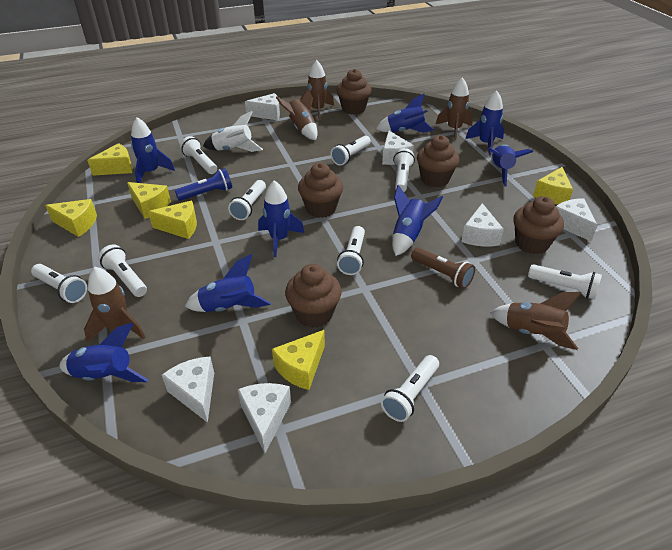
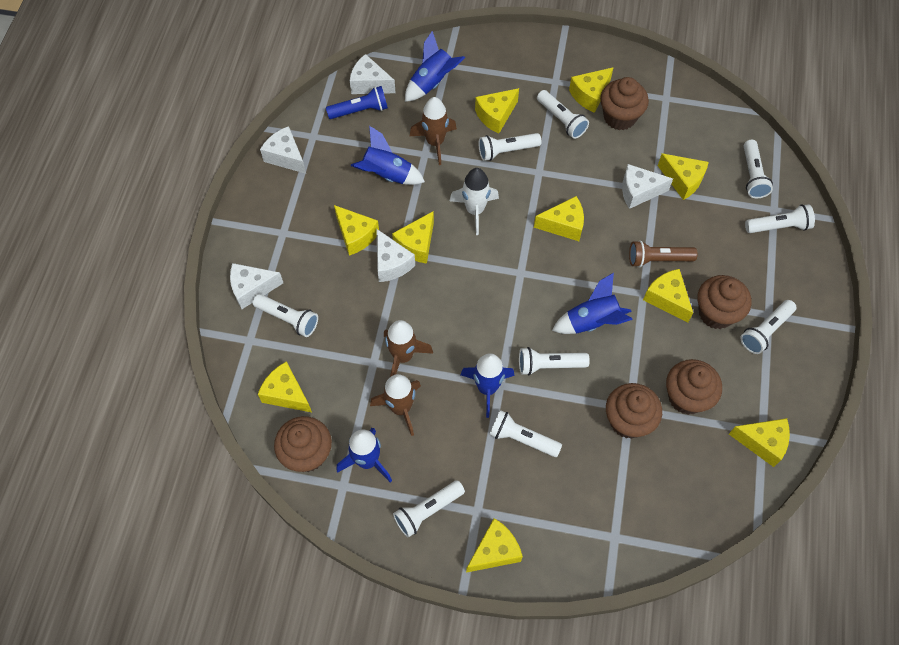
blue rocket: 8 -> 5
brown rocket: 5 -> 3
white cheese: 6 -> 5
yellow cheese: 6 -> 10

